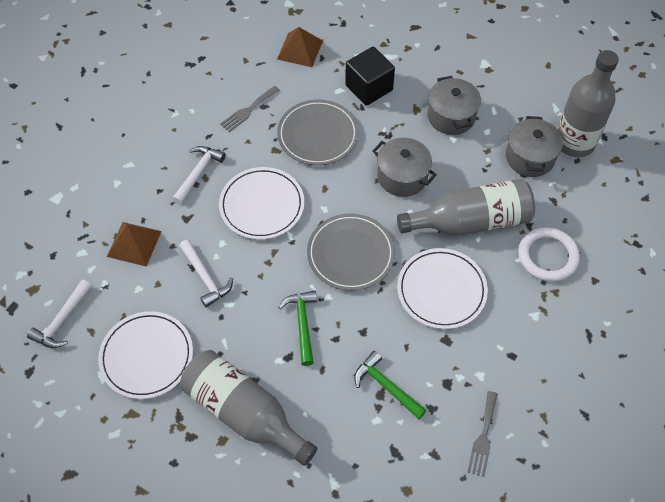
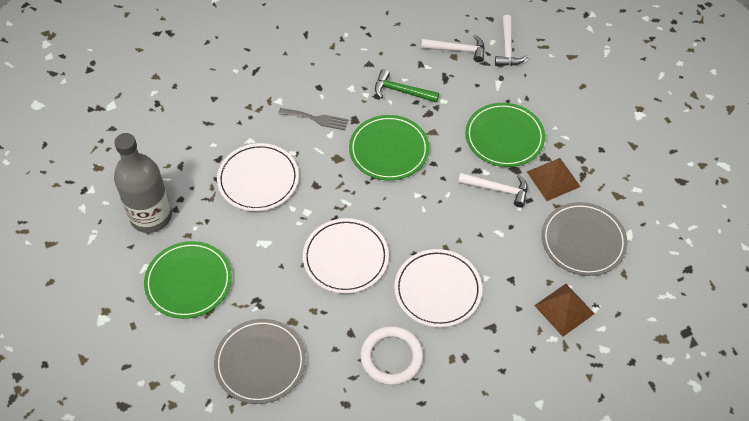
black cube: 1 -> 0
green hammer: 2 -> 1
green plate: 0 -> 3
grey bottle: 3 -> 1
grey fork: 2 -> 1
grey pot: 3 -> 0

